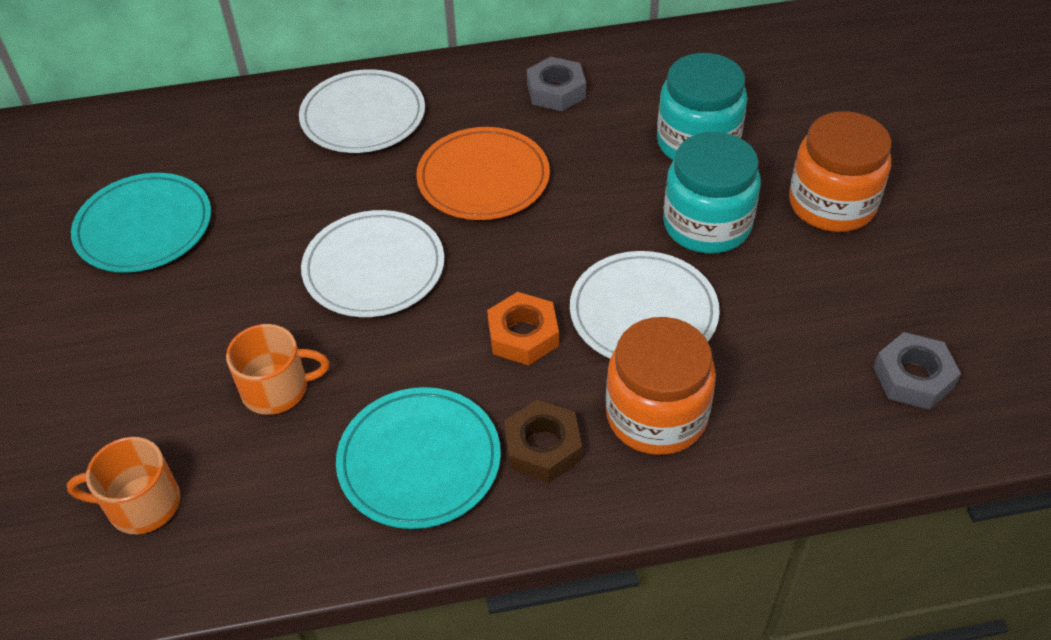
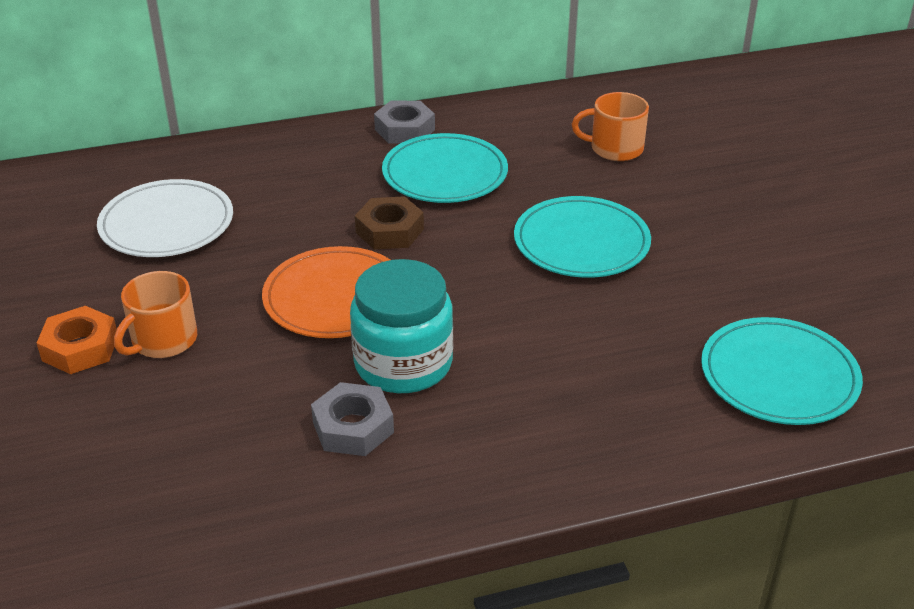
orange jar: 2 -> 0
turquoise jar: 2 -> 1
turquoise plate: 2 -> 3
white plate: 3 -> 1

